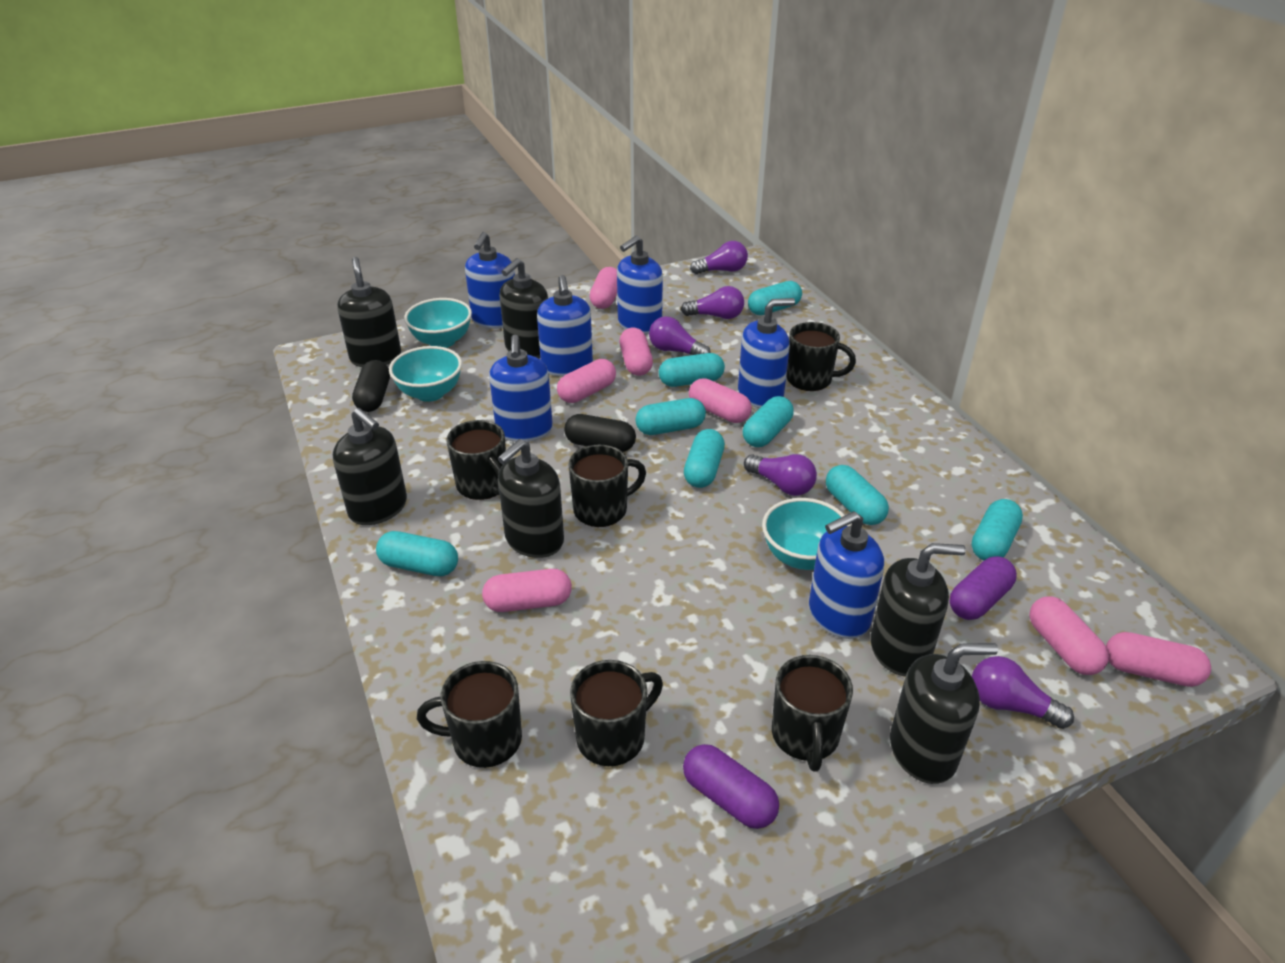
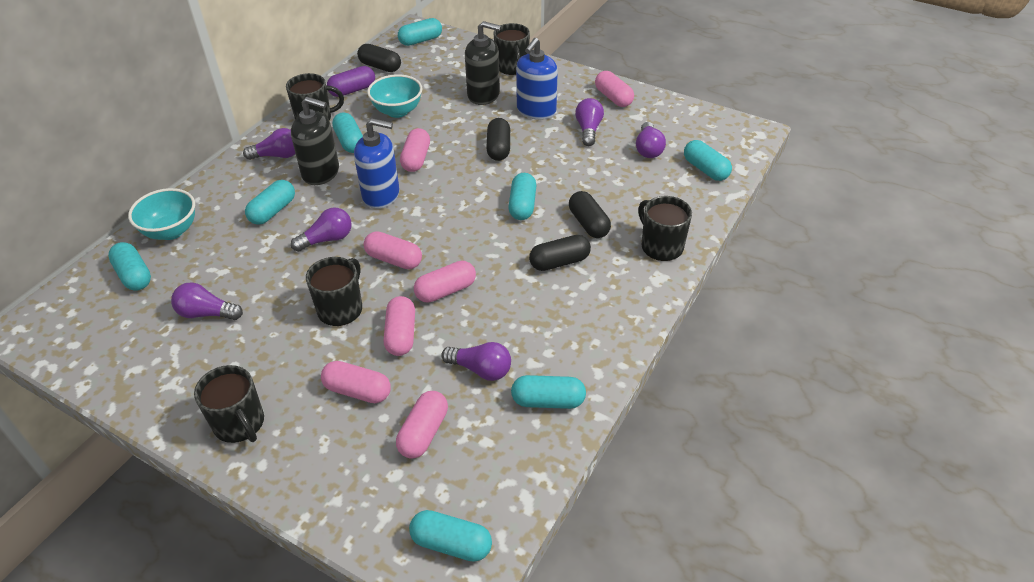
black capsule: 2 -> 4
black mug: 6 -> 5
black soap dispenser: 6 -> 2
blue soap dispenser: 6 -> 2
purple capsule: 2 -> 1
purple light bulb: 5 -> 6
turquoise bowl: 3 -> 2

